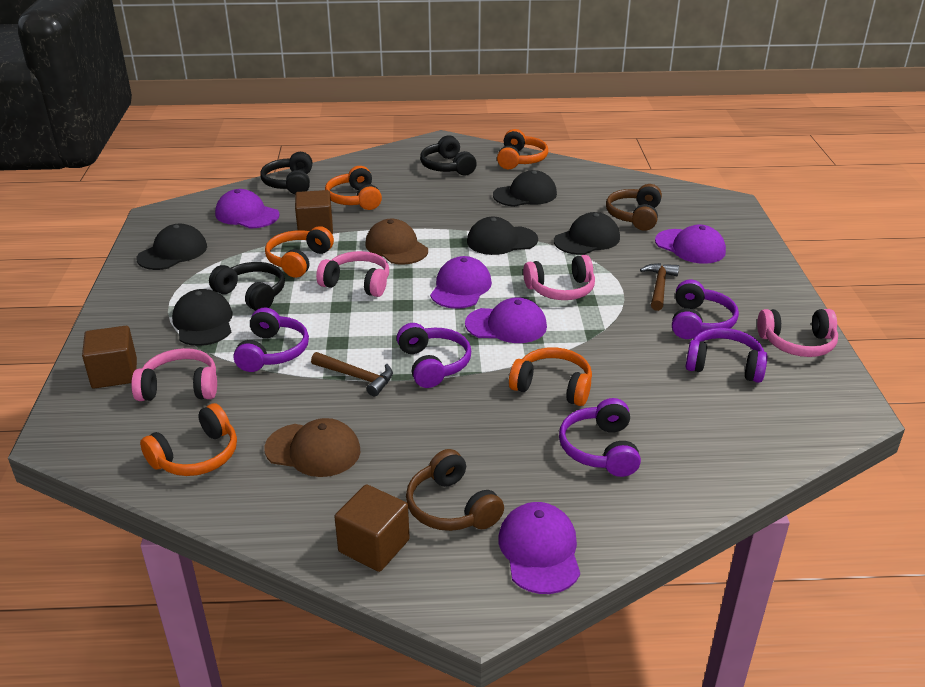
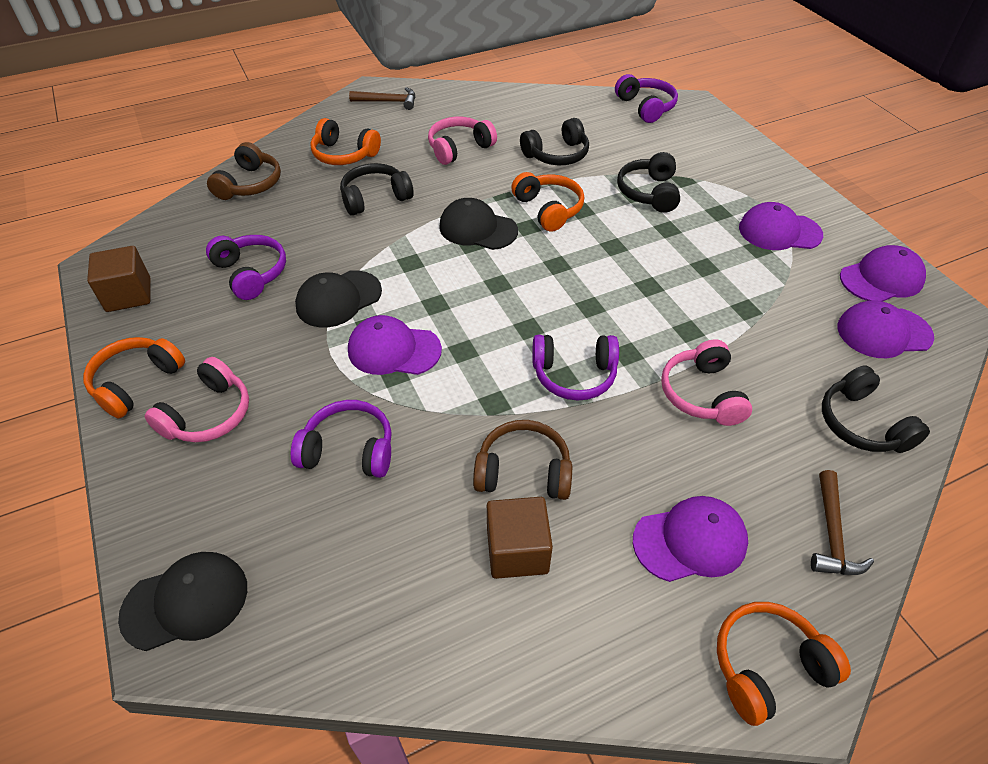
black cap: 5 -> 3
black headphones: 3 -> 4
brown cap: 2 -> 0
brown cube: 3 -> 2
orange headphones: 5 -> 4
pink headphones: 4 -> 3
purple headphones: 5 -> 4

